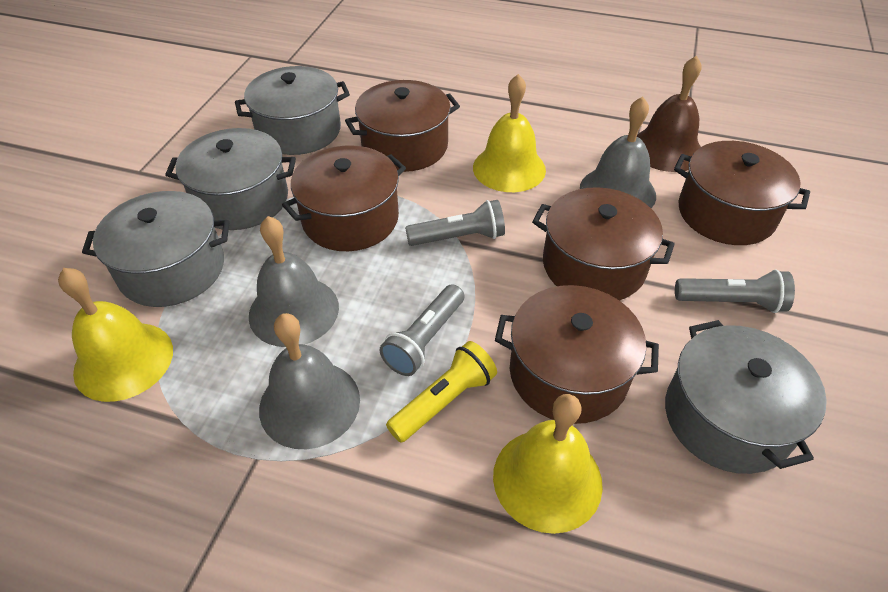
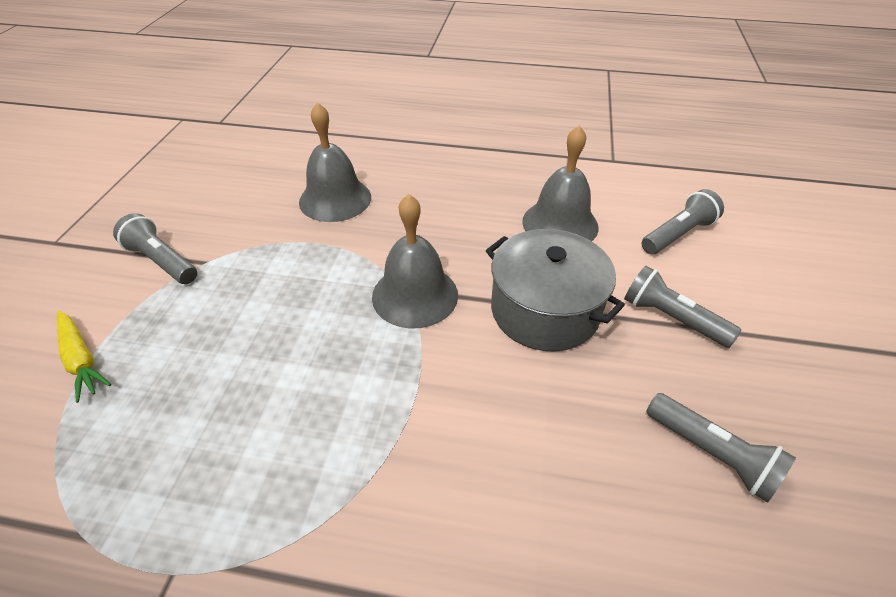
brown bell: 1 -> 0
brown pot: 5 -> 0
grey flashlight: 3 -> 4
grey pot: 4 -> 1
yellow bell: 3 -> 0
yellow carrot: 0 -> 1
yellow flashlight: 1 -> 0

